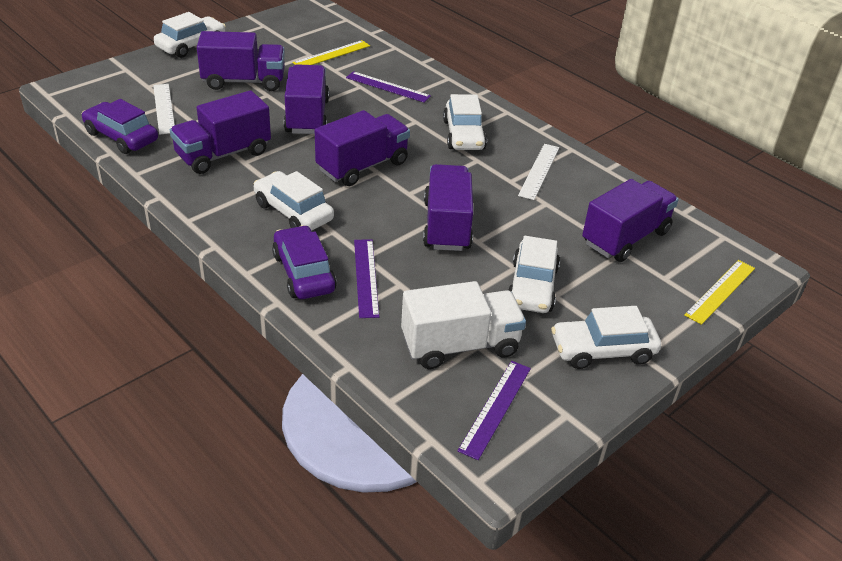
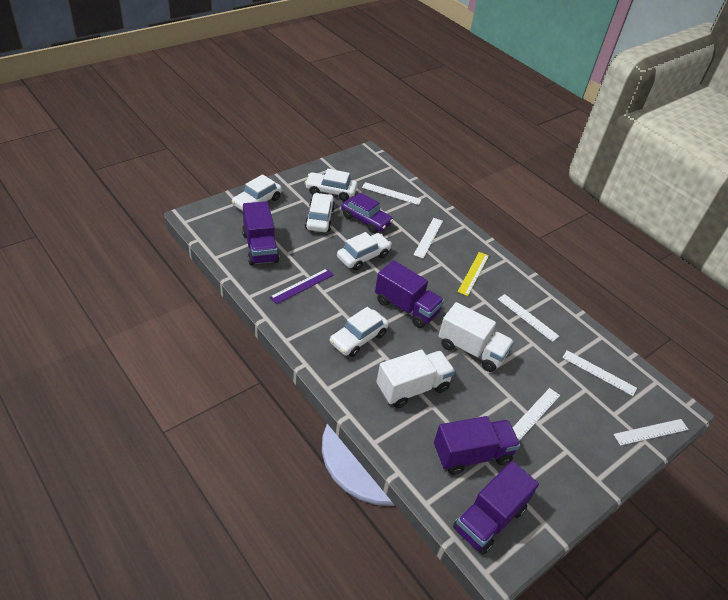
purple car: 2 -> 1
purple ruler: 3 -> 1
purple truck: 6 -> 4
white ruler: 2 -> 6
white truck: 1 -> 2
yellow ruler: 2 -> 1

